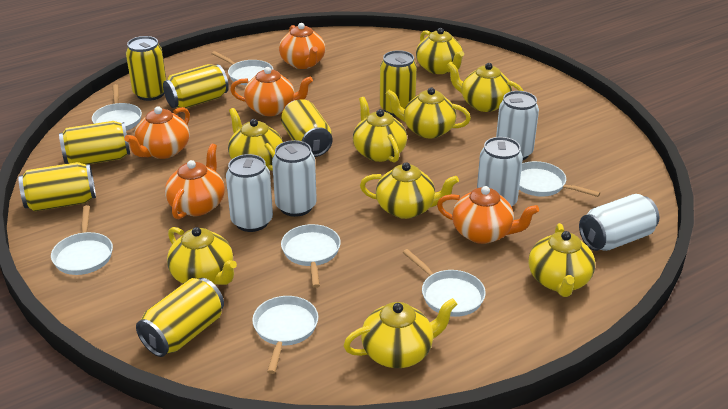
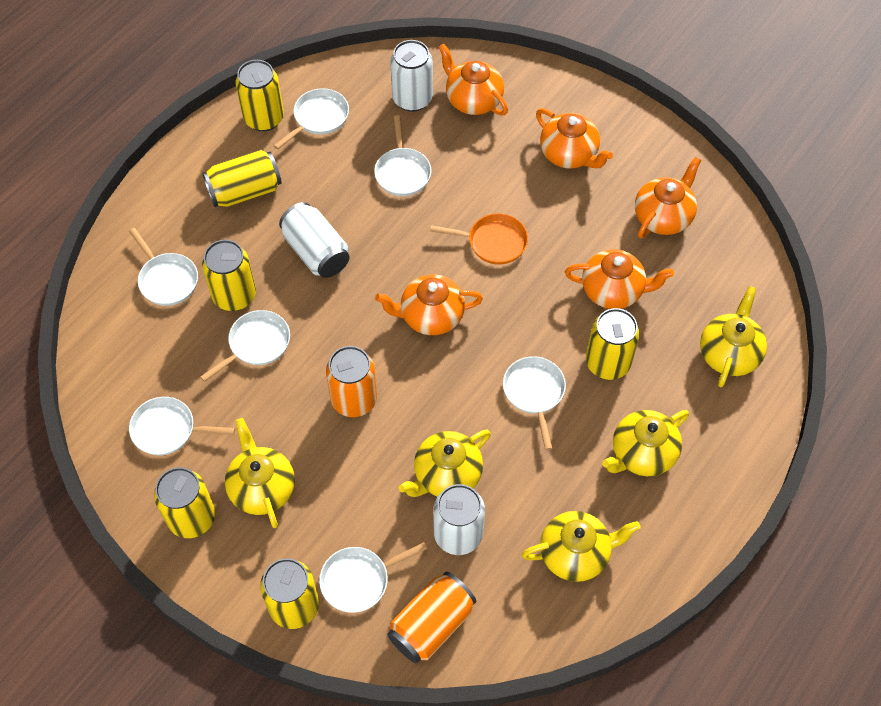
orange can: 0 -> 2
orange pan: 0 -> 1
white can: 5 -> 3
yellow can: 7 -> 6
yellow teapot: 9 -> 5

